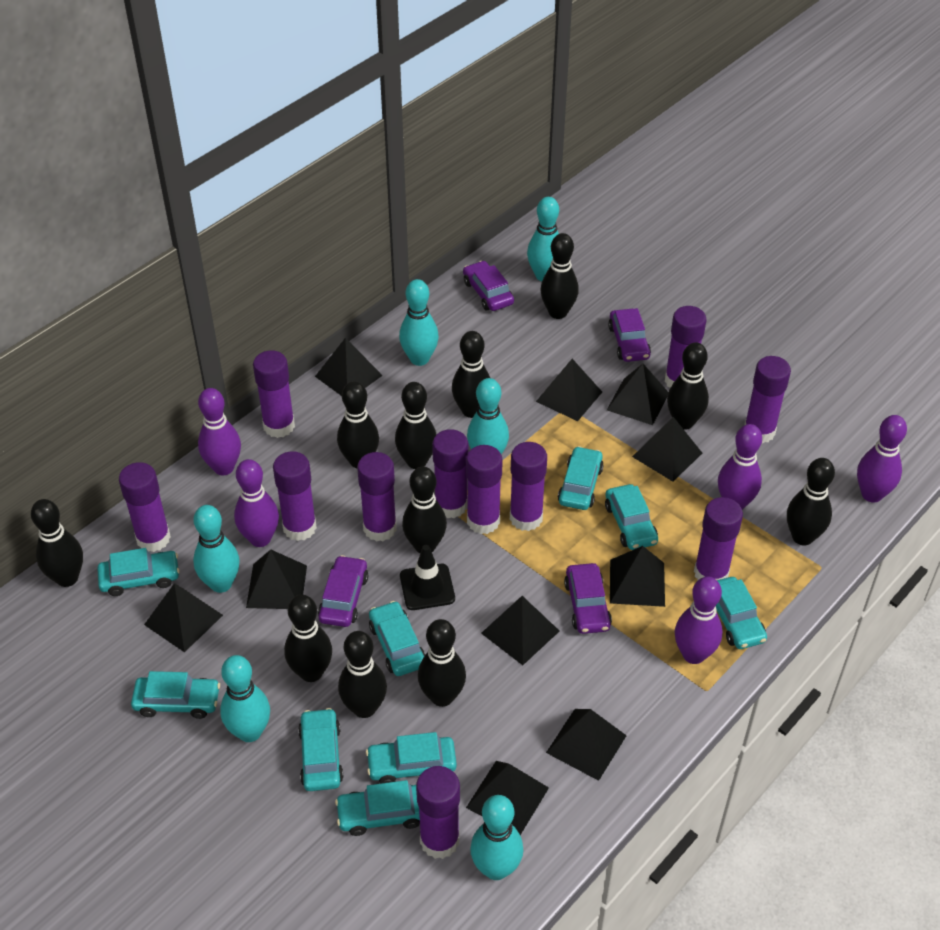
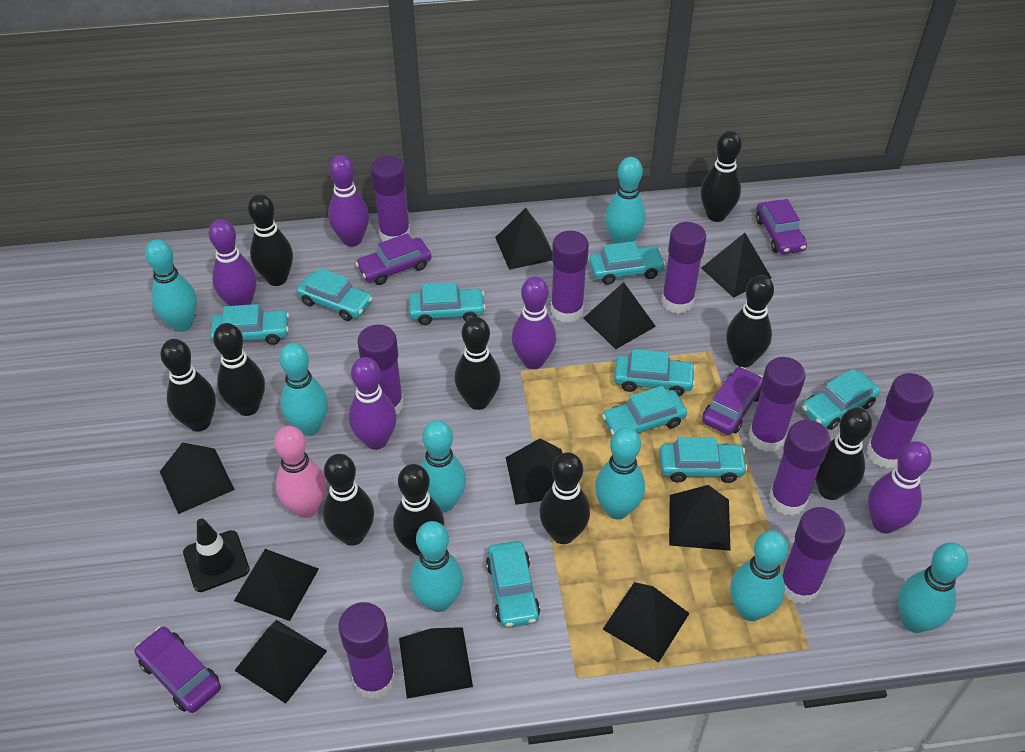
black bowling pin: 11 -> 10
pink bowling pin: 0 -> 1
purple glue stick: 11 -> 9
turquoise bowling pin: 6 -> 8

